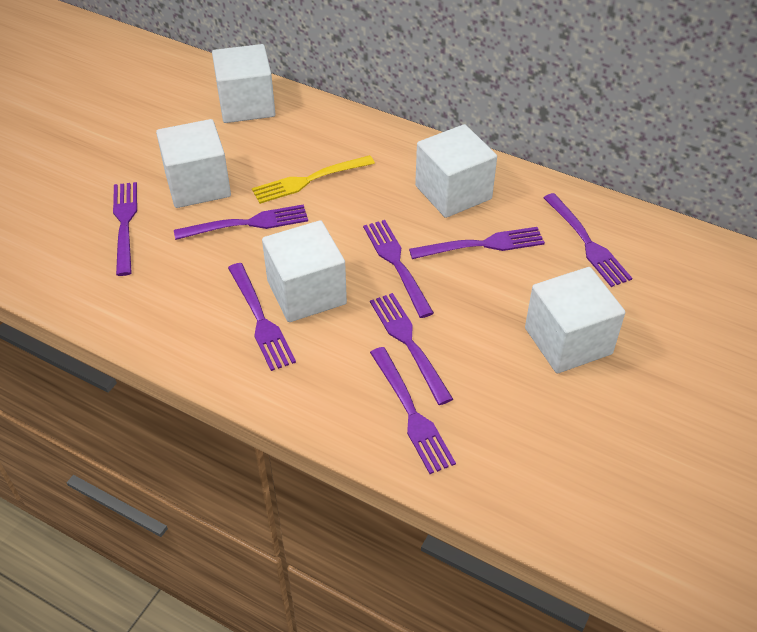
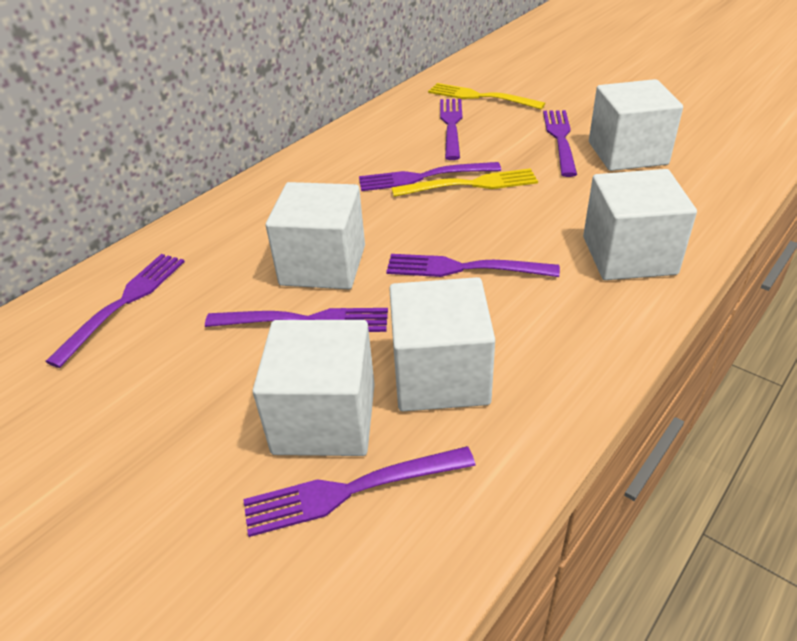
purple fork: 8 -> 7
yellow fork: 1 -> 2

